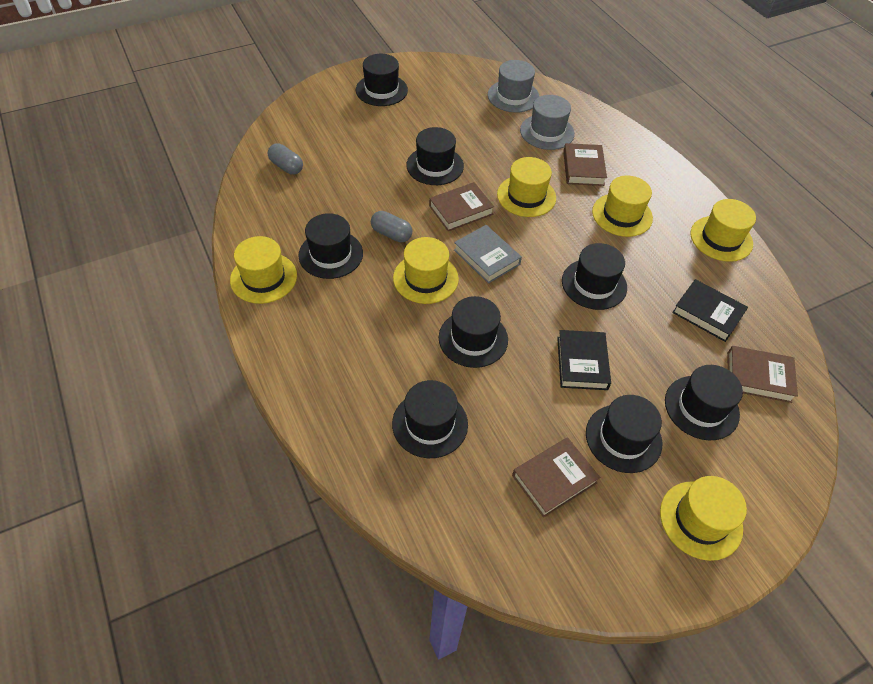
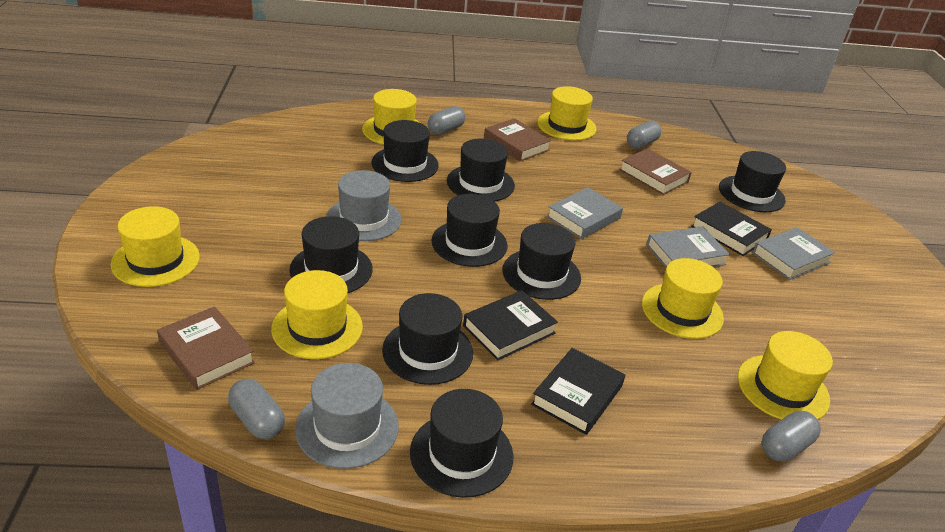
black book: 2 -> 3
brown book: 4 -> 3
grey book: 1 -> 3
grey capsule: 2 -> 4

